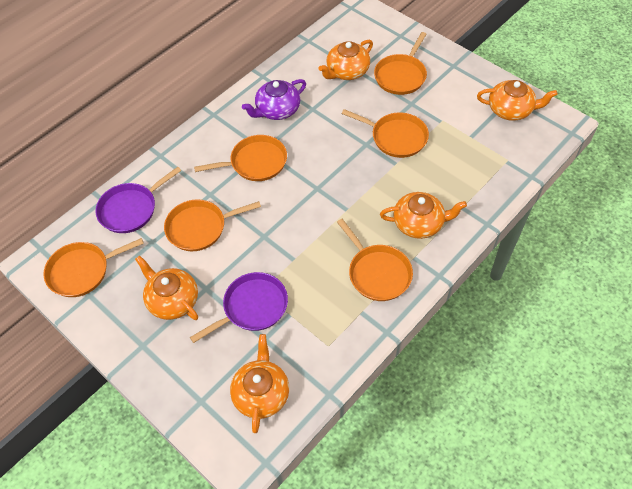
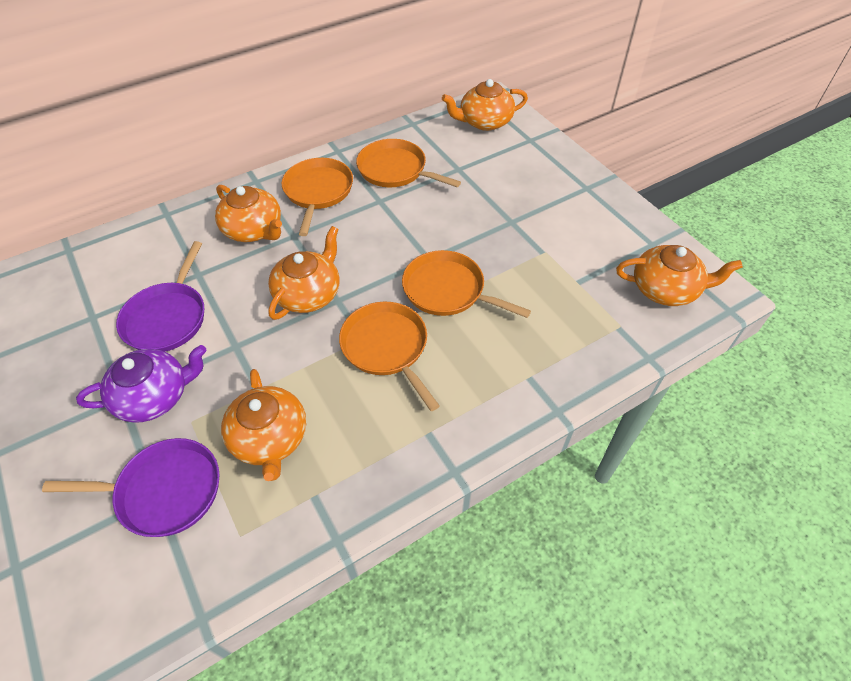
orange pan: 6 -> 4

